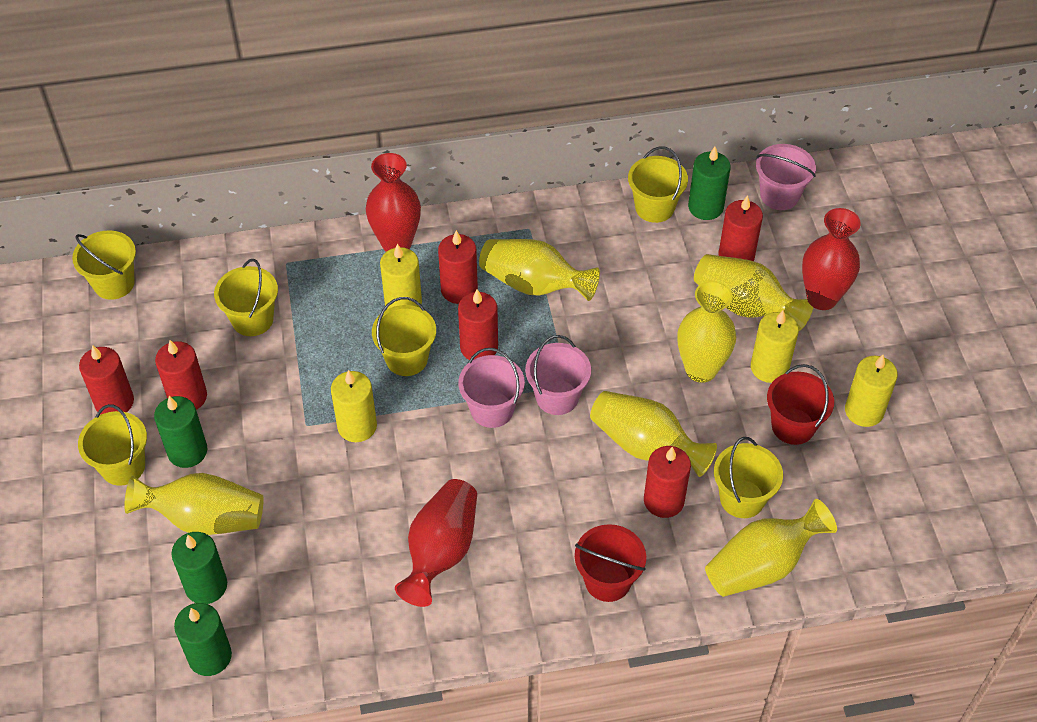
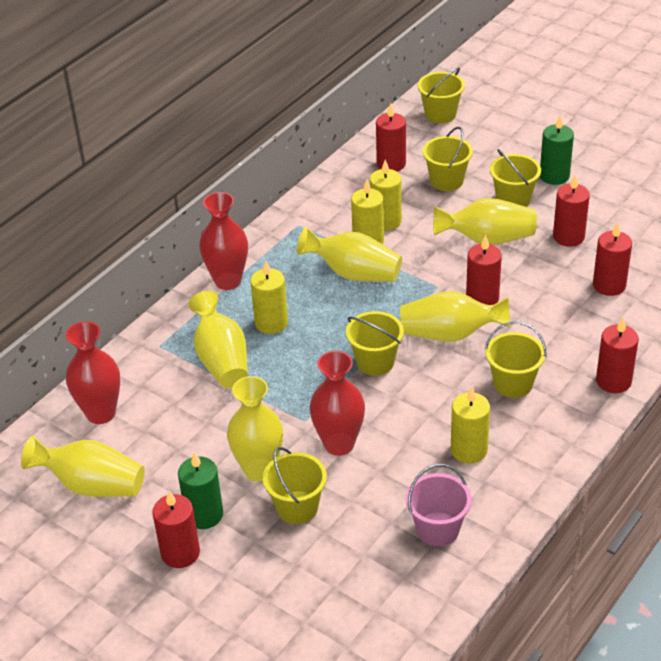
green candle: 4 -> 2
pink bucket: 3 -> 1
red bucket: 2 -> 0

